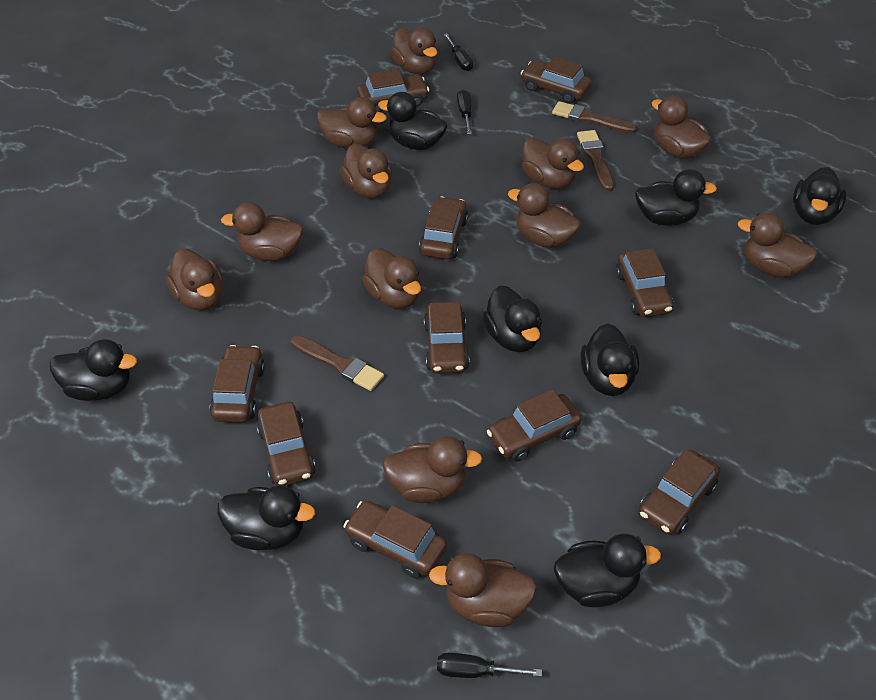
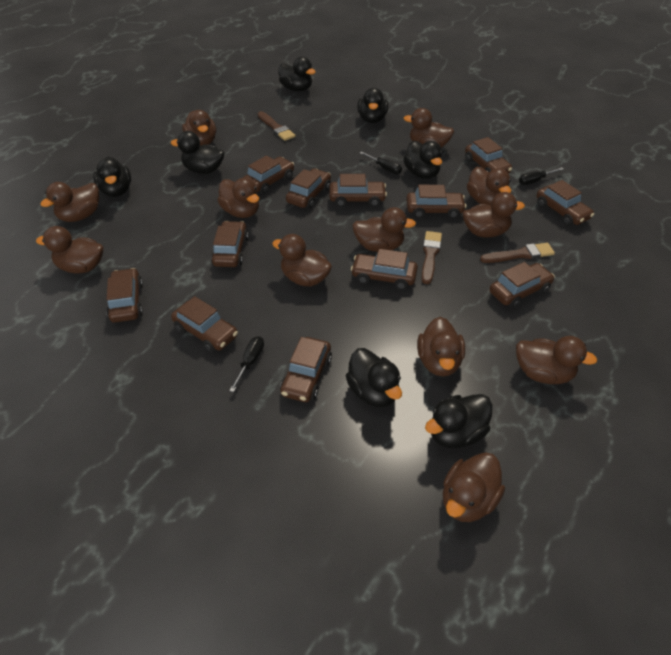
black duck: 8 -> 7
brown car: 10 -> 12

